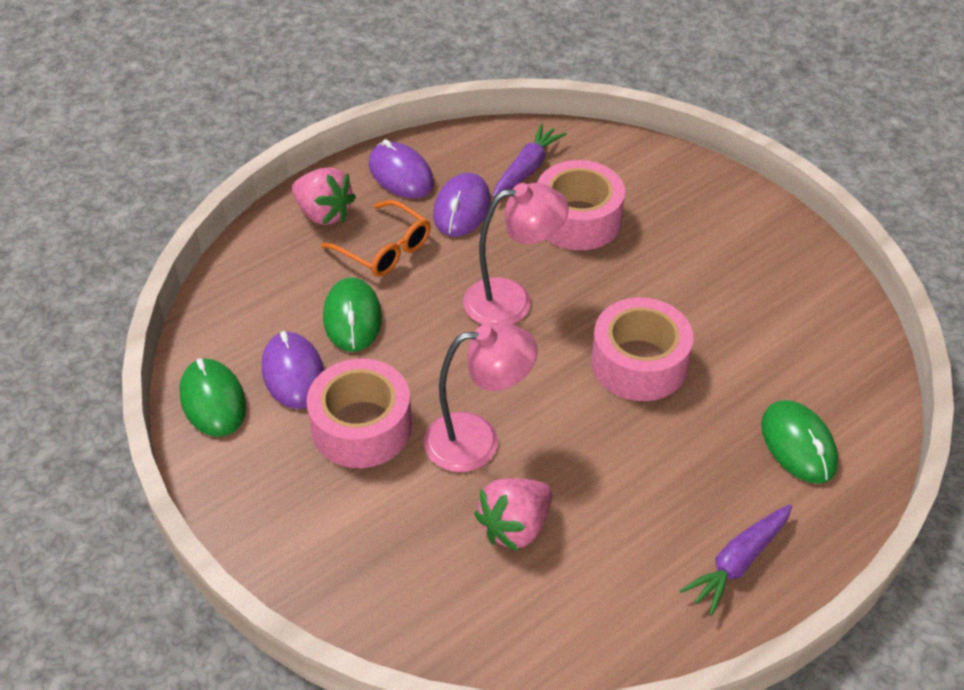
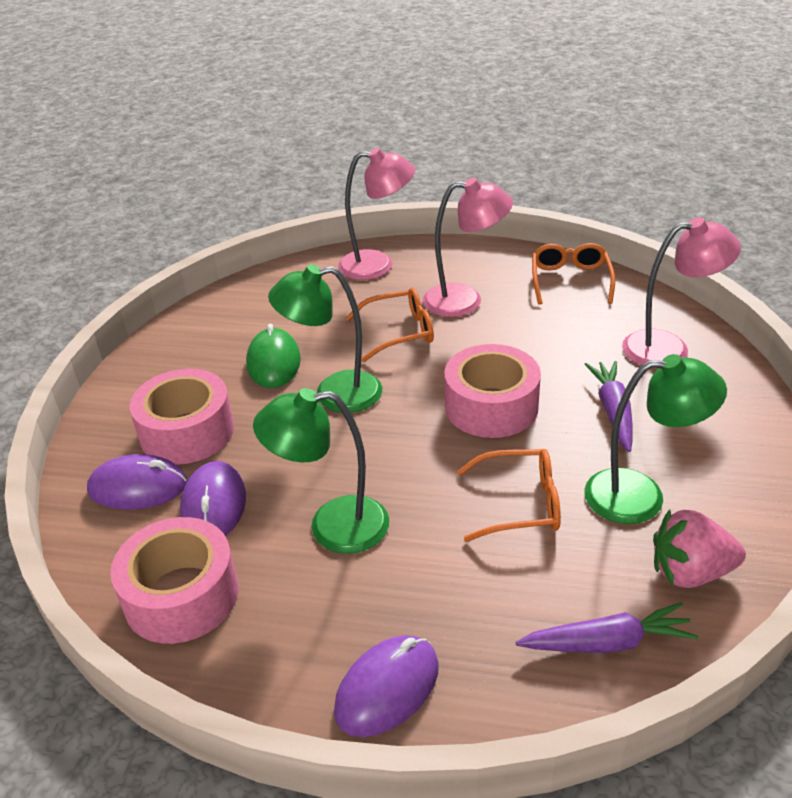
green lamp: 0 -> 3
green mouse: 3 -> 1
orange glasses: 1 -> 3
pink lamp: 2 -> 3
pink strawberry: 2 -> 1

